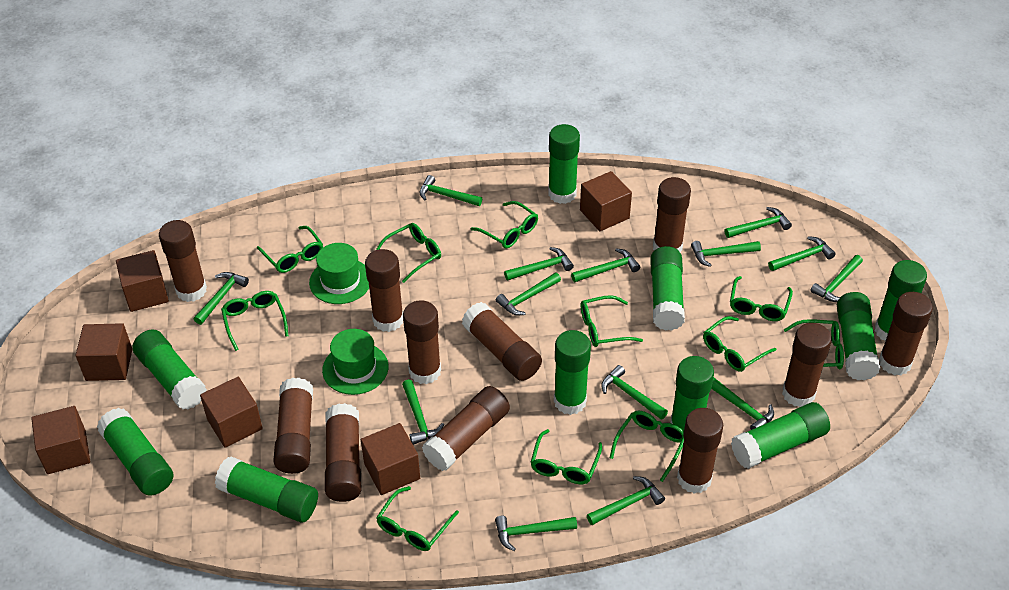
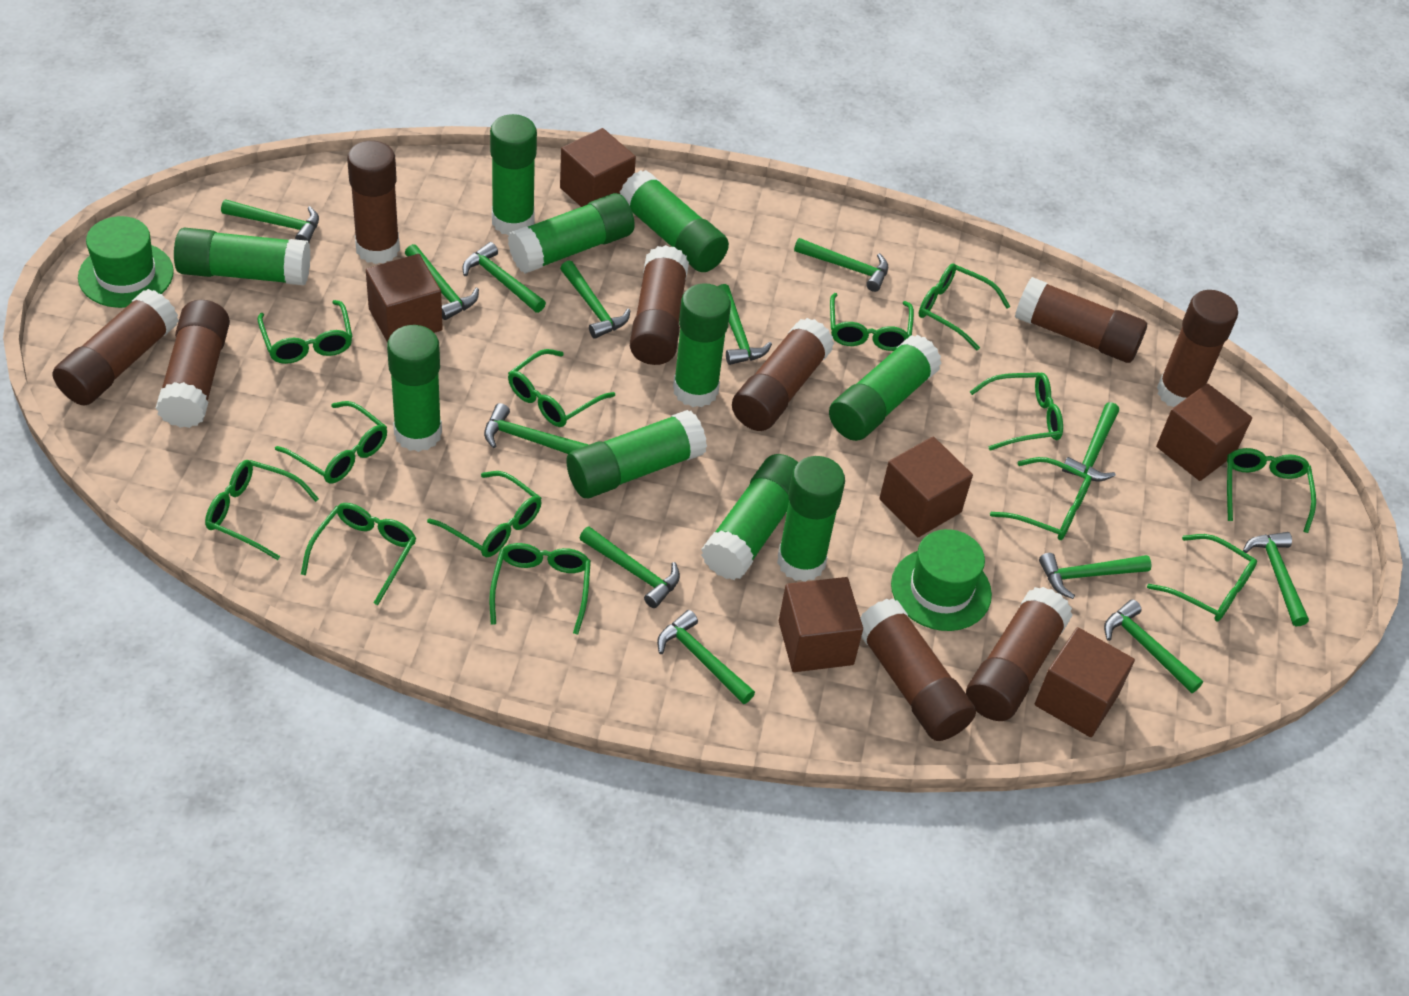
brown glue stick: 11 -> 9
green glasses: 11 -> 13
green hammer: 14 -> 13

